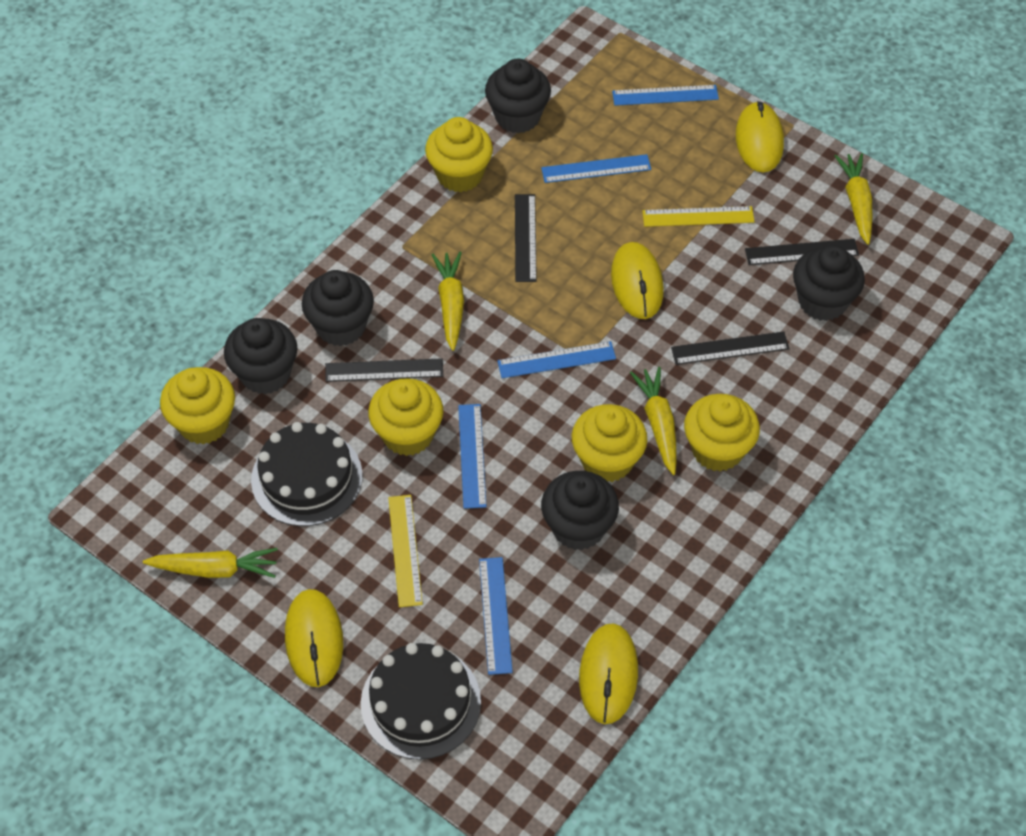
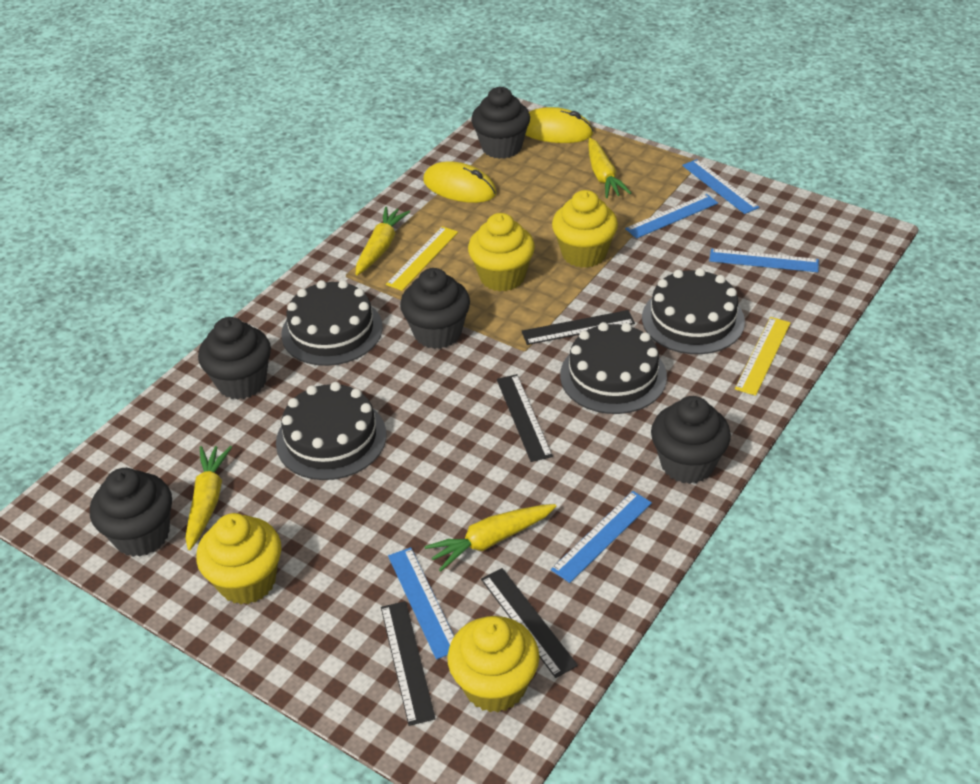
black cake: 2 -> 4
yellow cupcake: 5 -> 4
yellow mouse: 4 -> 2

